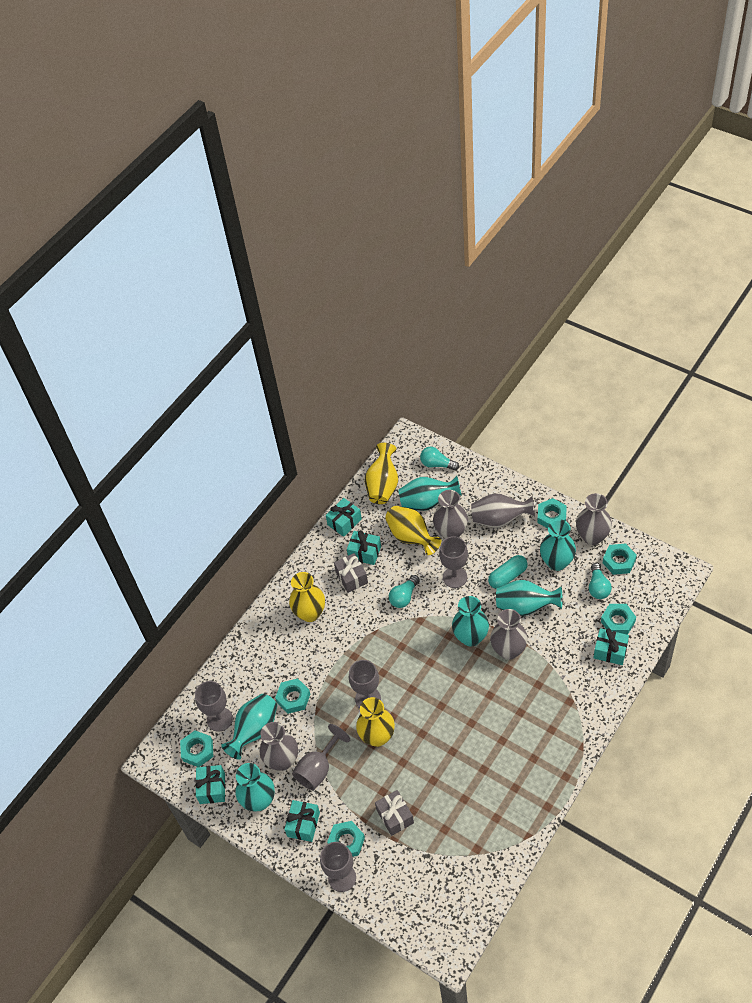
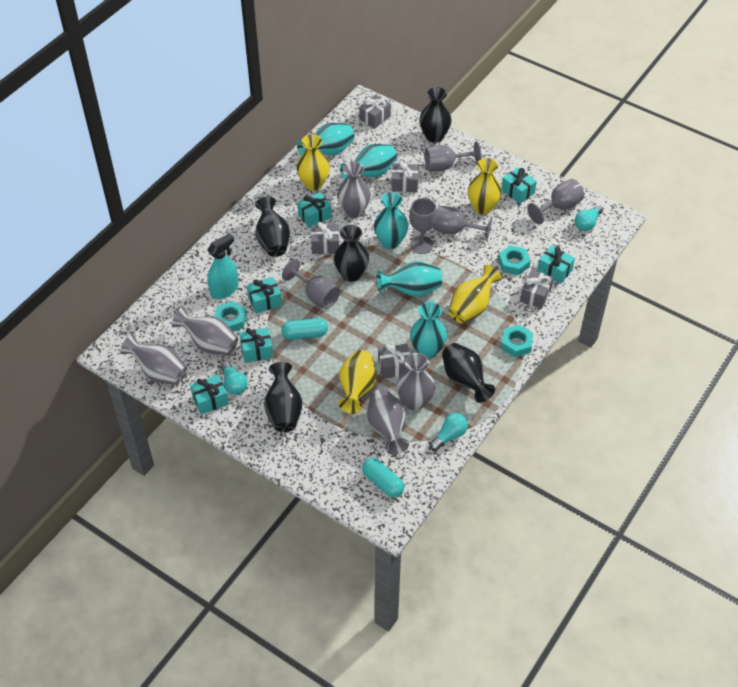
black vase: 0 -> 5
grey gift: 2 -> 5
turquoise capsule: 1 -> 2
turquoise gift: 5 -> 6
turquoise nut: 6 -> 3
turquoise spray bottle: 0 -> 1
turquoise vase: 6 -> 5

